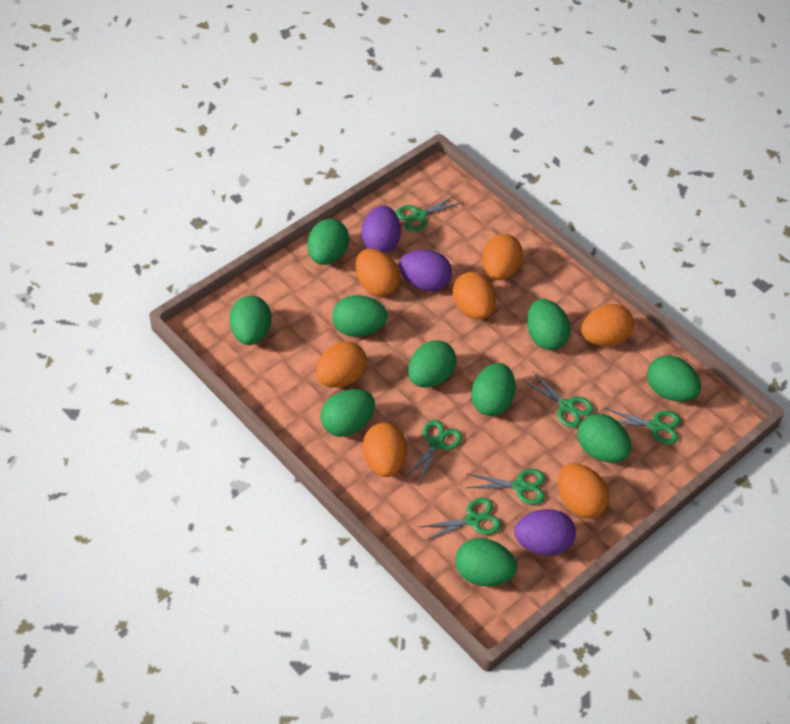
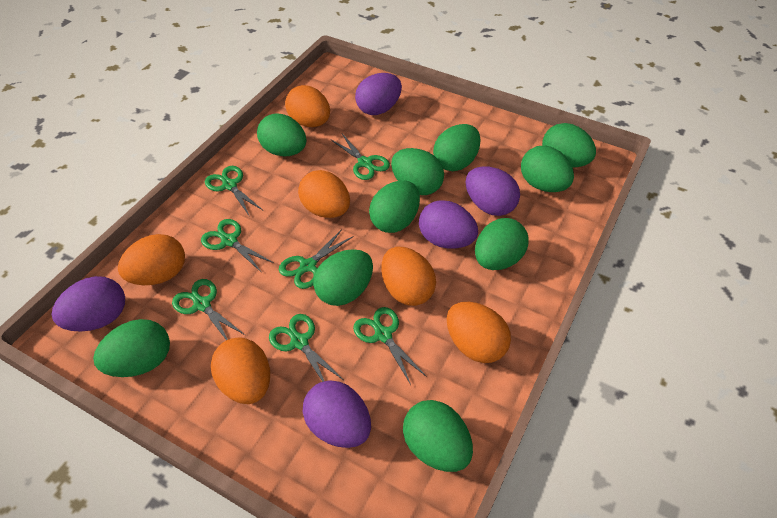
green scissors: 6 -> 7
orange egg: 7 -> 6
purple egg: 3 -> 5

